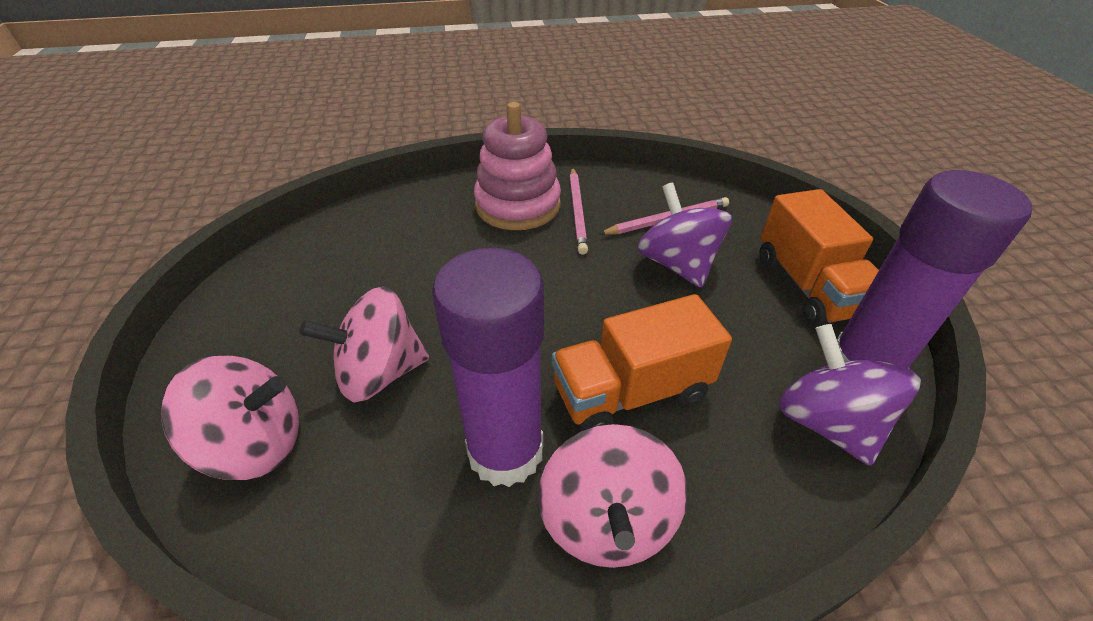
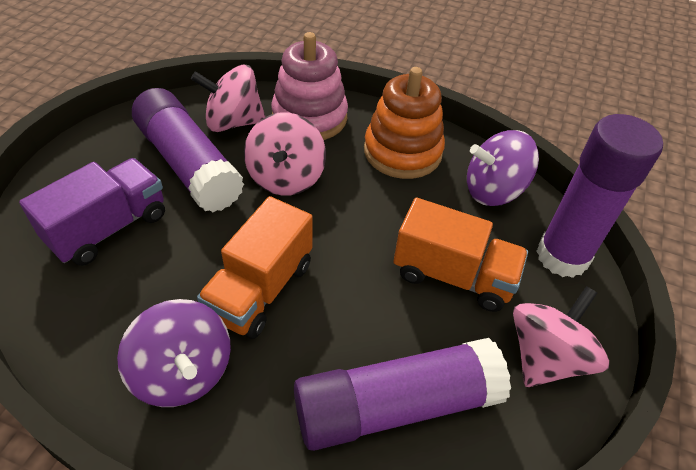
orange stacking toy: 0 -> 1
pink pencil: 2 -> 0
purple glue stick: 2 -> 3
purple truck: 0 -> 1

